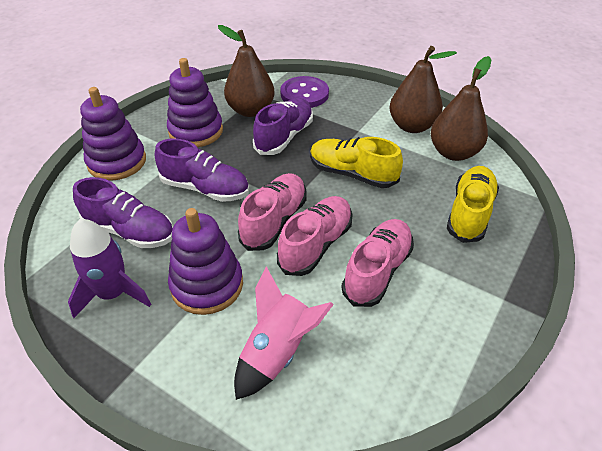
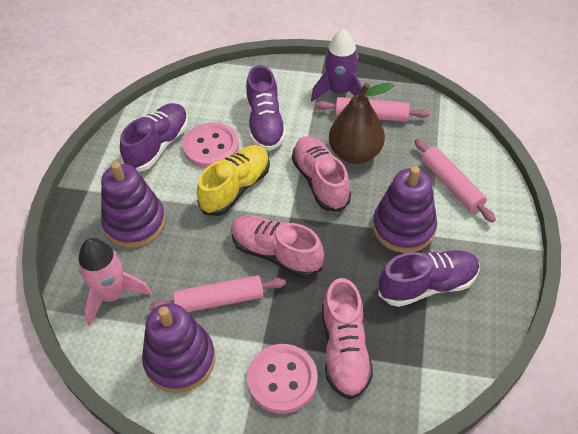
brown pear: 3 -> 1
pink button: 0 -> 2
pink rolling pin: 0 -> 3
purple button: 1 -> 0
yellow shoe: 2 -> 1

